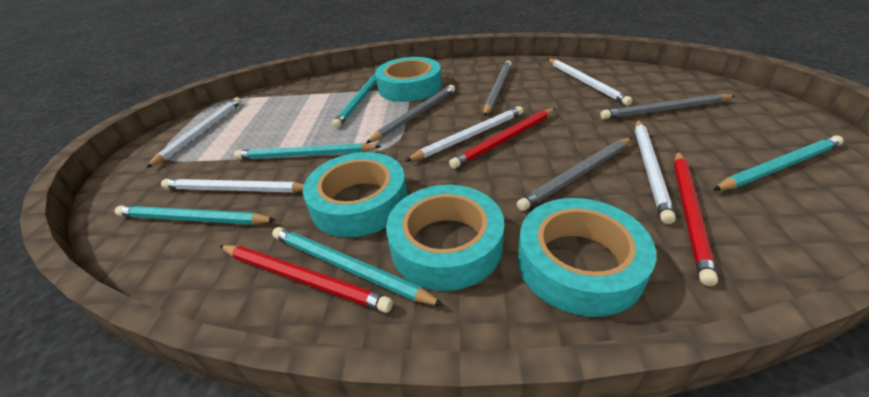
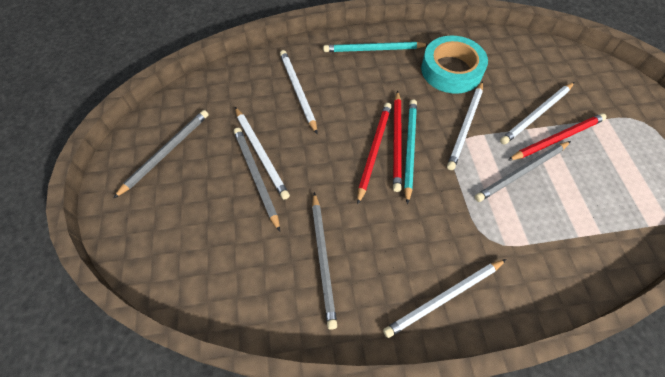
turquoise pencil: 5 -> 2
turquoise tape: 4 -> 1

